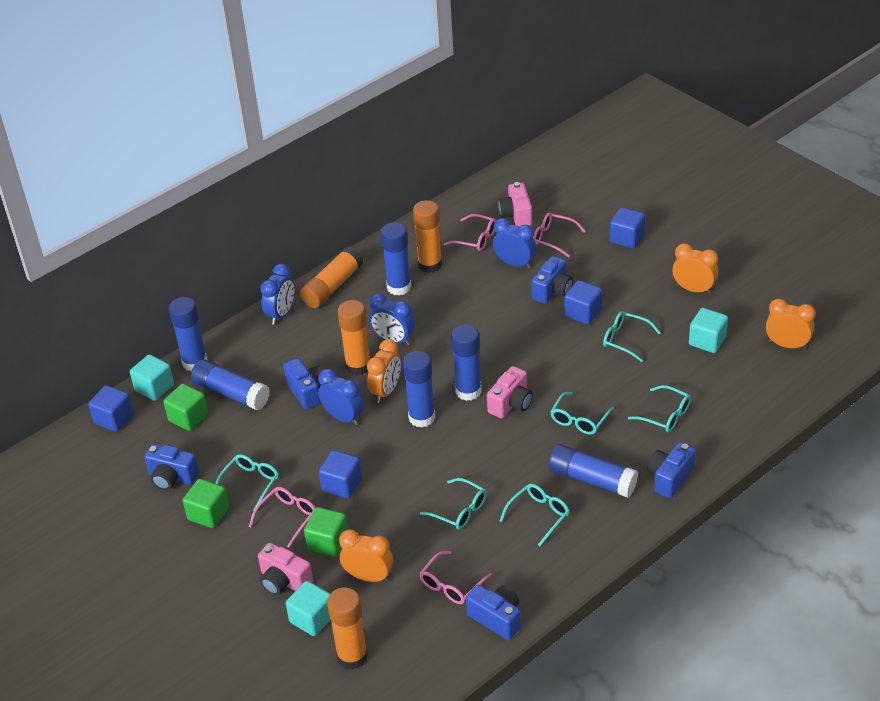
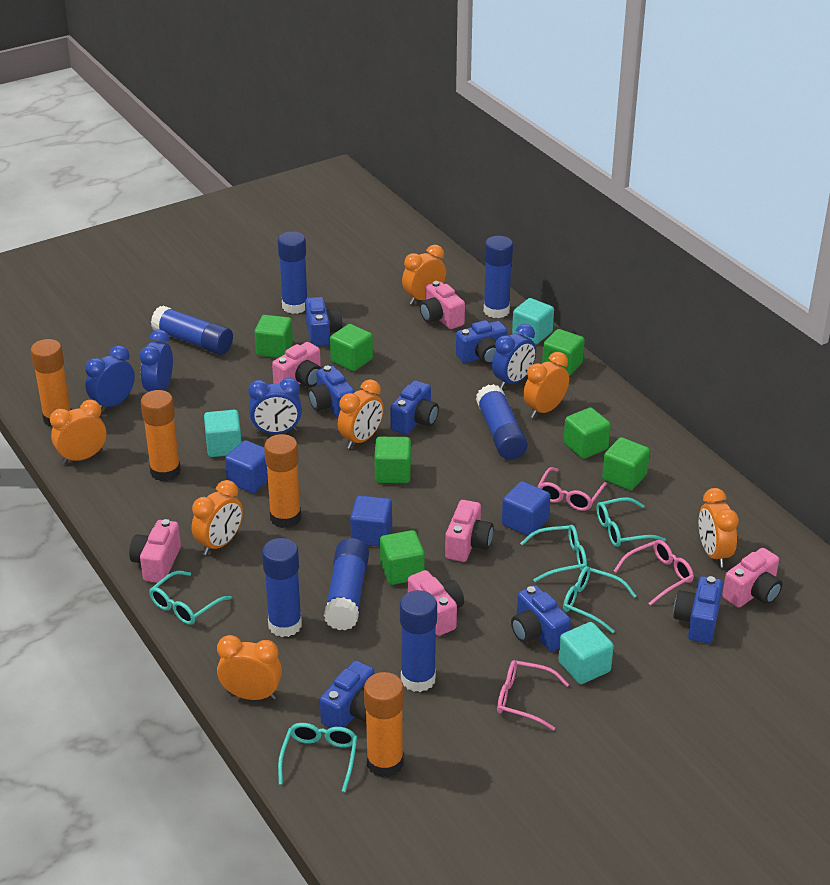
blue camera: 5 -> 7
blue cube: 4 -> 3
blue glue stick: 6 -> 7
green cube: 3 -> 7
orange clock: 4 -> 7
pink camera: 3 -> 6
pink glasses: 4 -> 3
turquoise glasses: 6 -> 5

